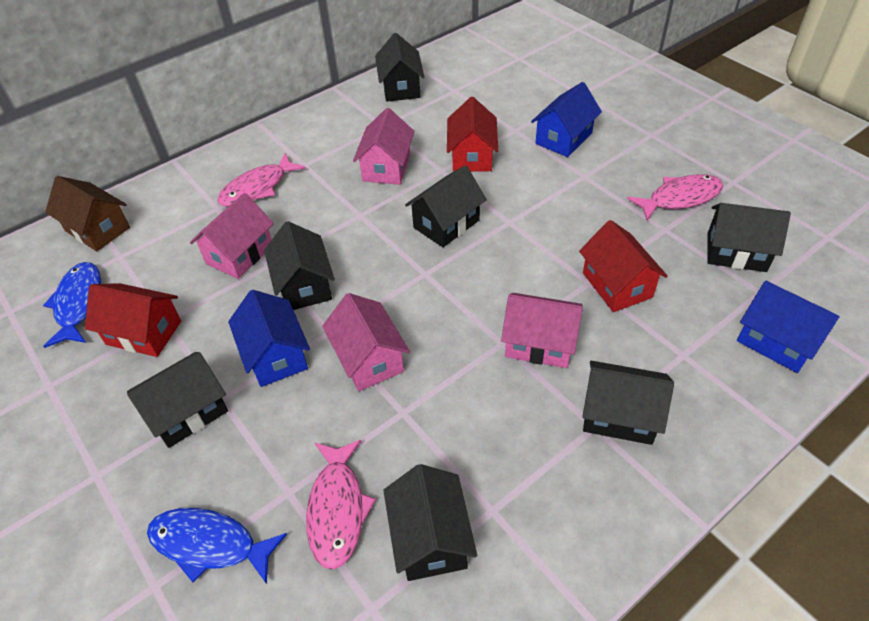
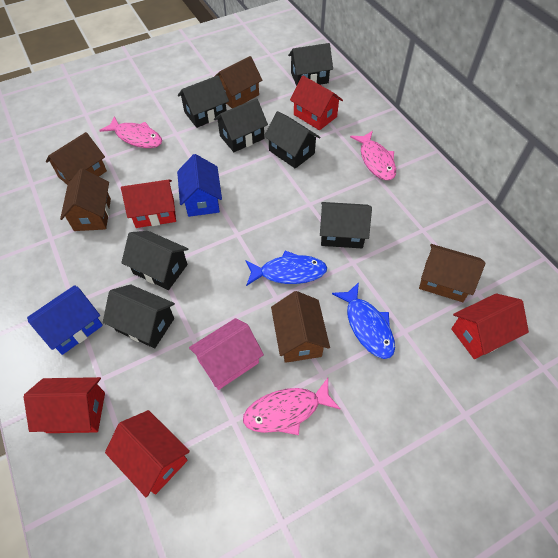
blue house: 3 -> 2
brown house: 1 -> 5
pink house: 4 -> 1
red house: 3 -> 5

